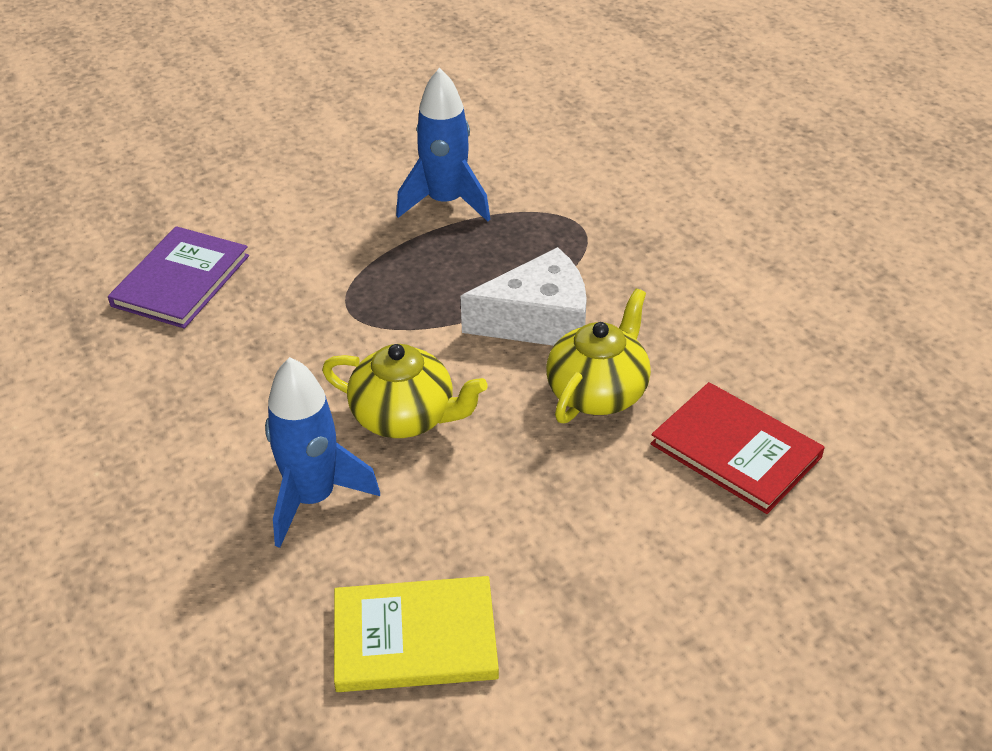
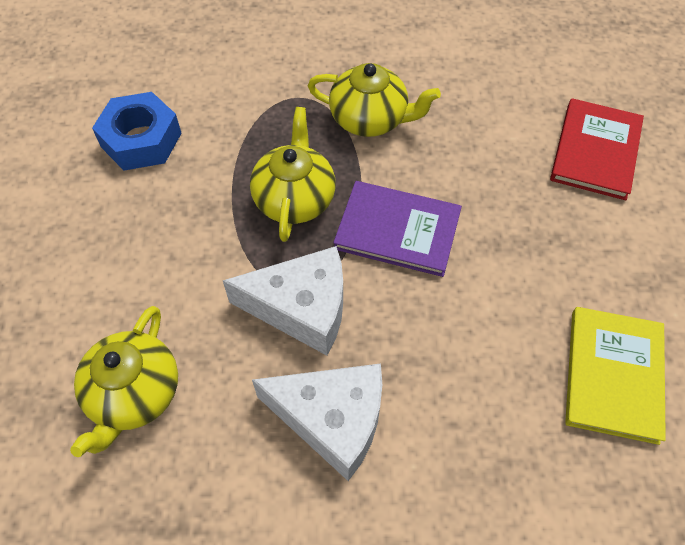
blue nut: 0 -> 1
blue rocket: 2 -> 0
white cheese: 1 -> 2
yellow teapot: 2 -> 3

